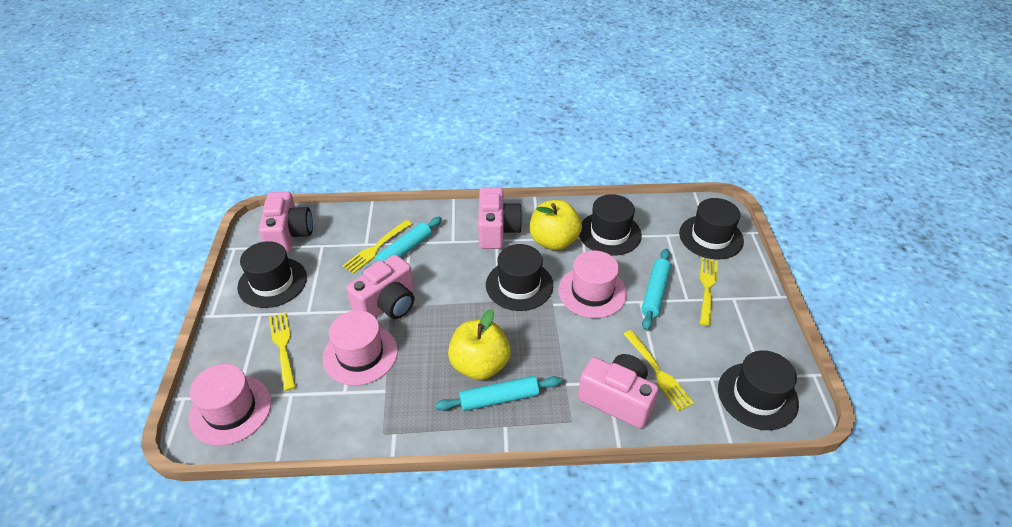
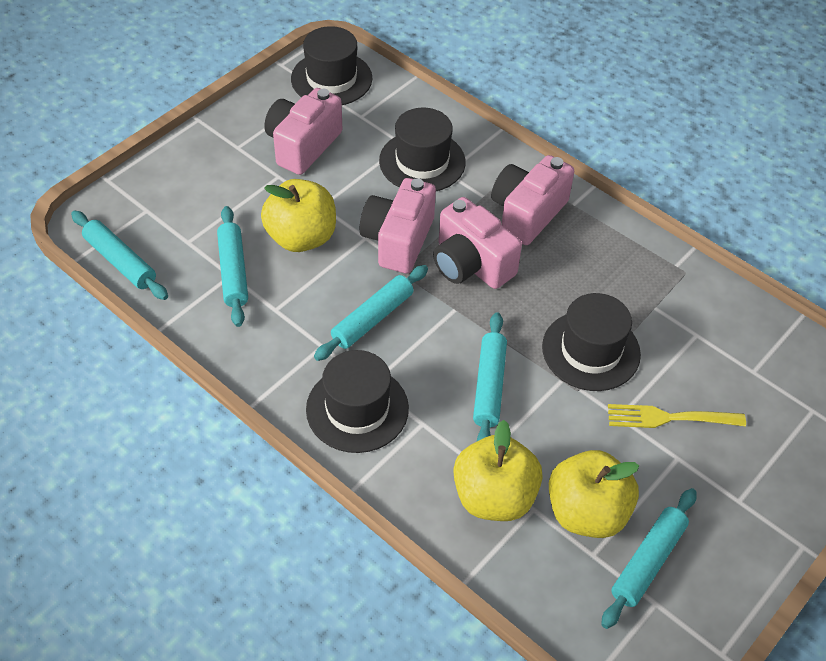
black hat: 5 -> 4
pink hat: 3 -> 0
turquoise rolling pin: 3 -> 5
yellow apple: 2 -> 3
yellow fork: 4 -> 1

